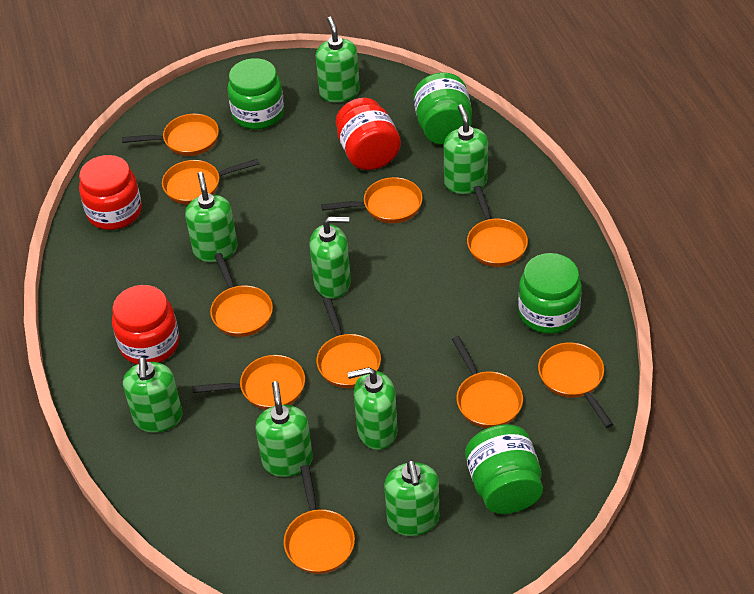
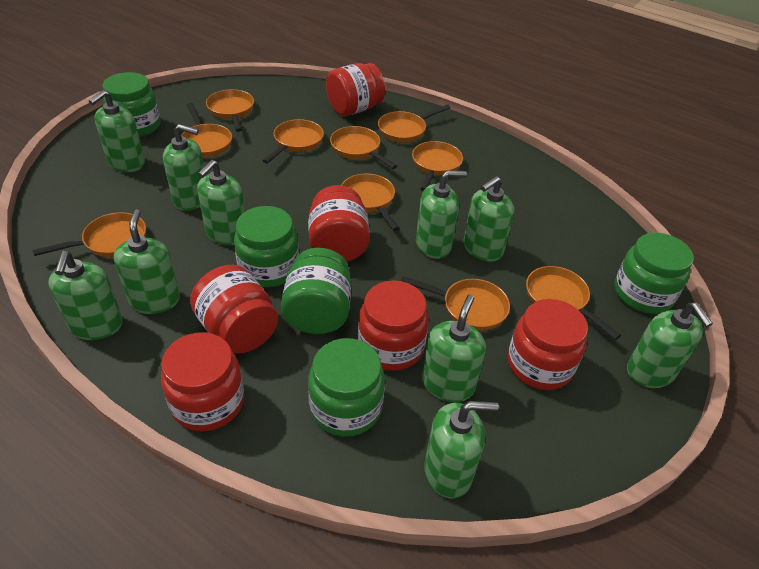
green jar: 4 -> 5
green soap dispenser: 8 -> 10
red jar: 3 -> 6

